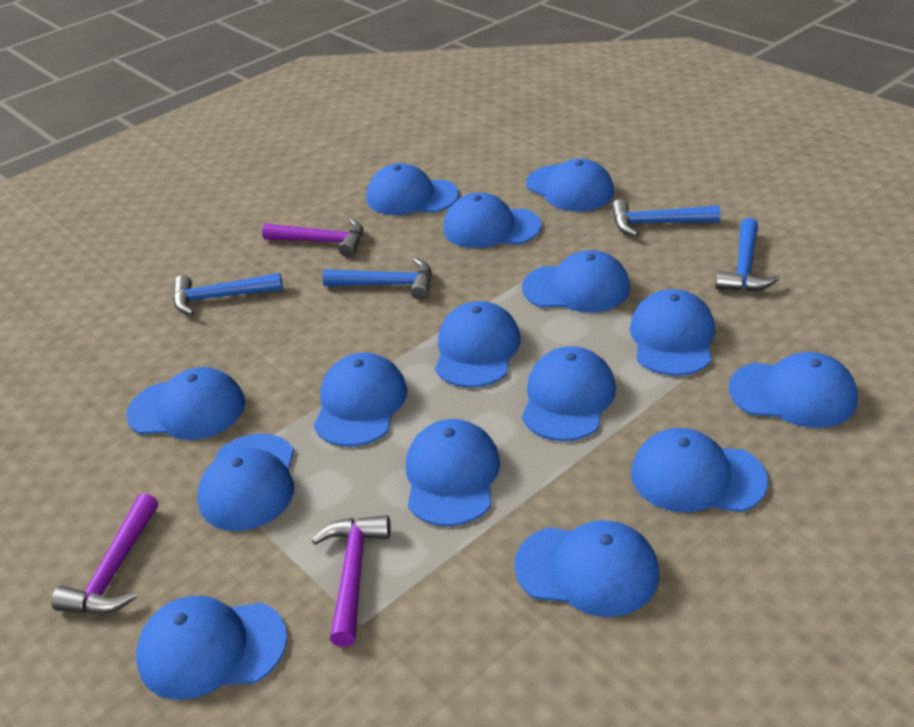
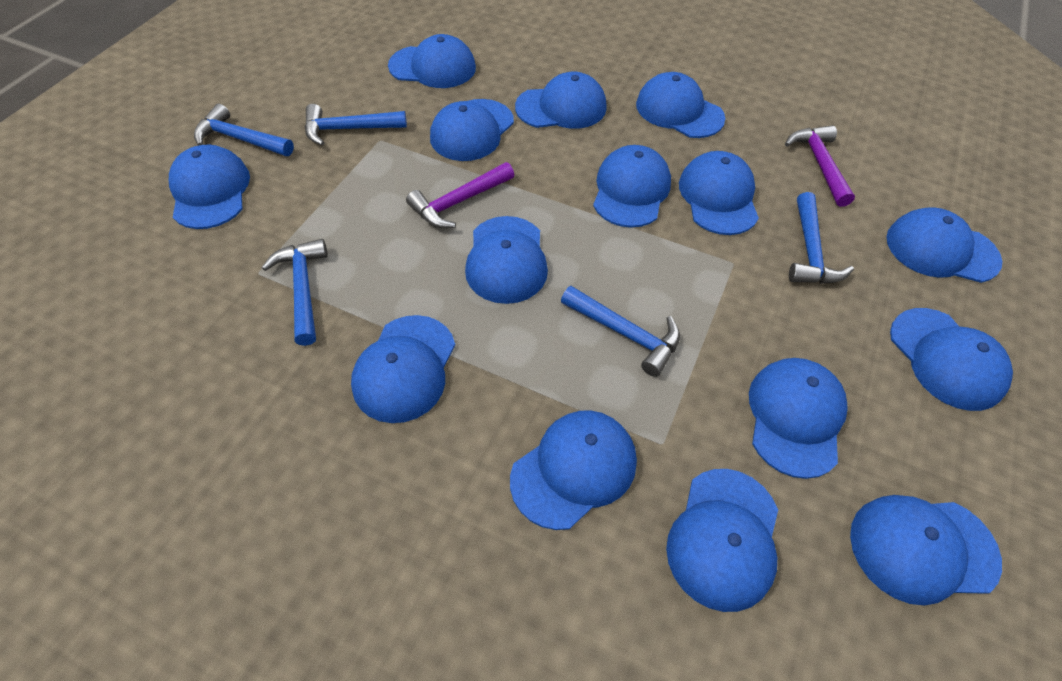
blue hammer: 4 -> 5
purple hammer: 3 -> 2

